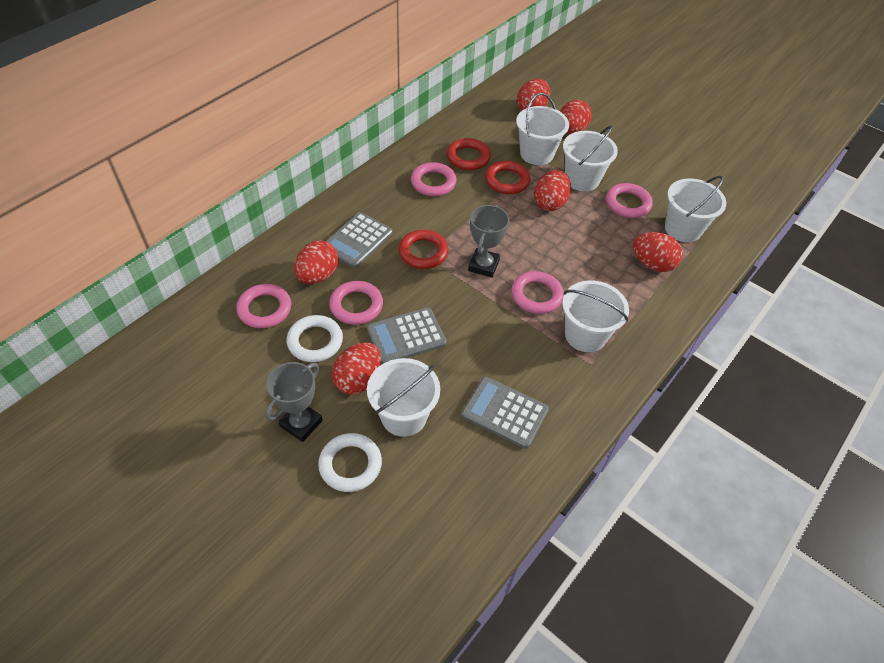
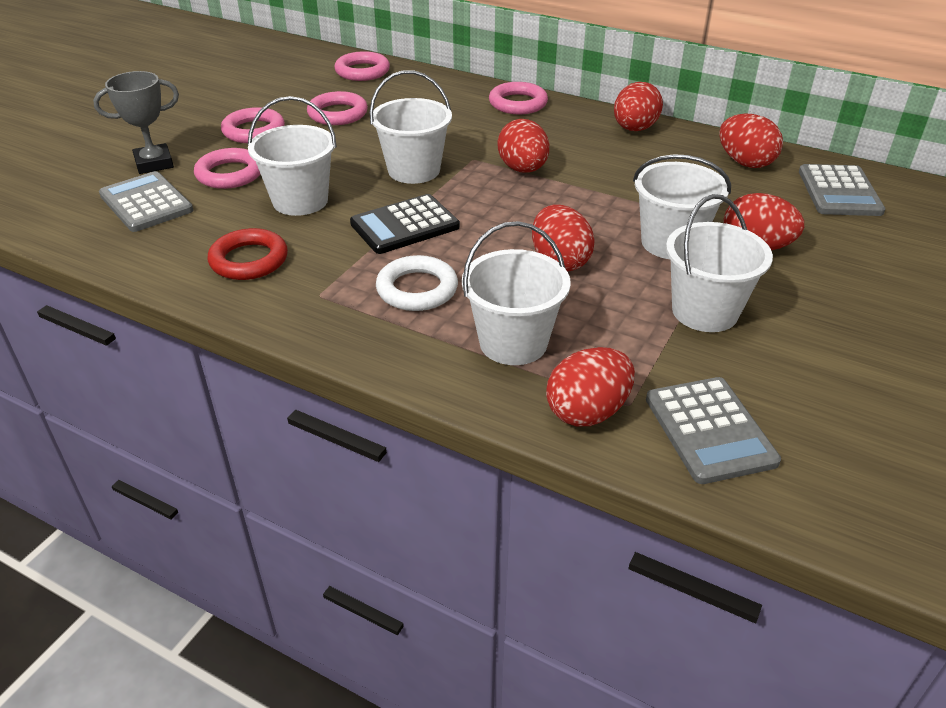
black calculator: 0 -> 1
grey trophy: 2 -> 1
red ring: 3 -> 1
white ring: 2 -> 1

